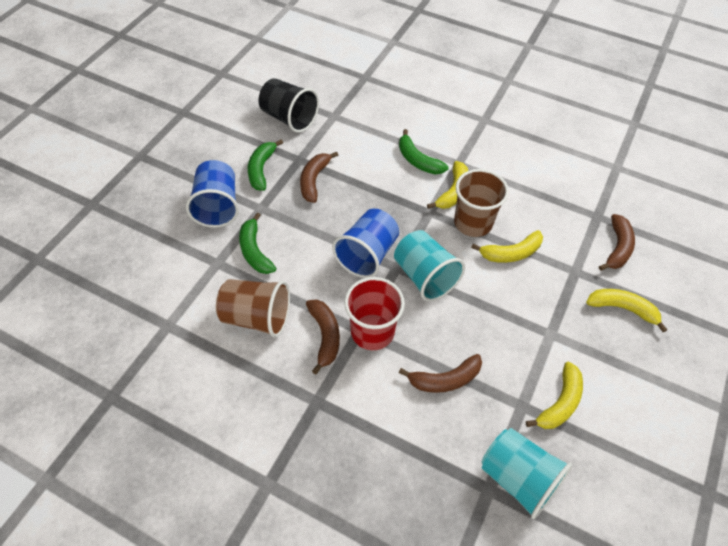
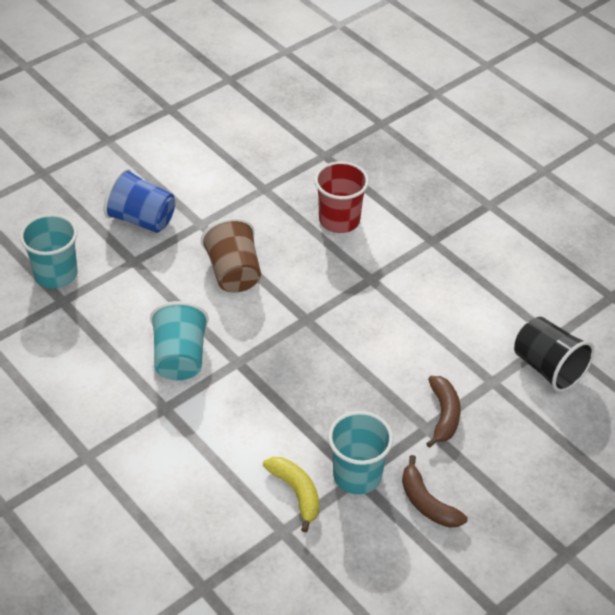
blue cup: 2 -> 1
brown banana: 4 -> 2
brown cup: 2 -> 1
green banana: 3 -> 0
turquoise cup: 2 -> 3
yellow banana: 4 -> 1

